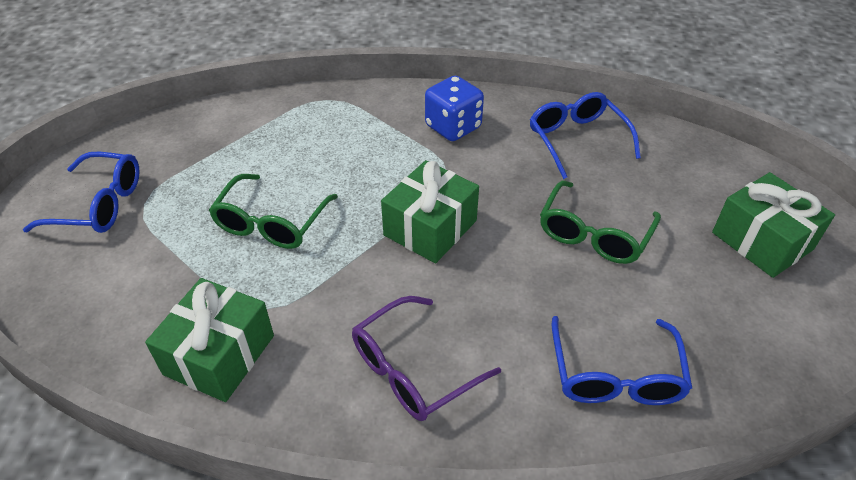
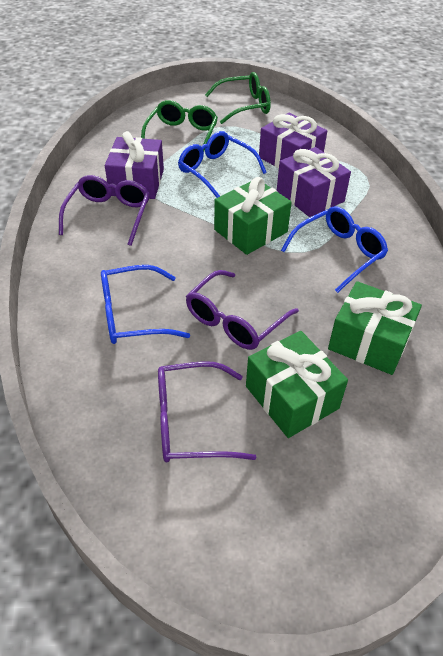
blue dice: 1 -> 0
purple gift: 0 -> 3
purple glasses: 1 -> 3

